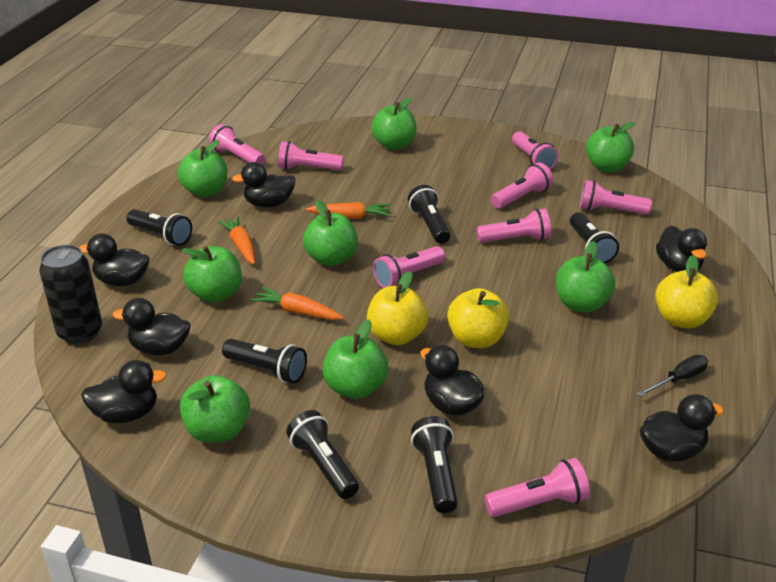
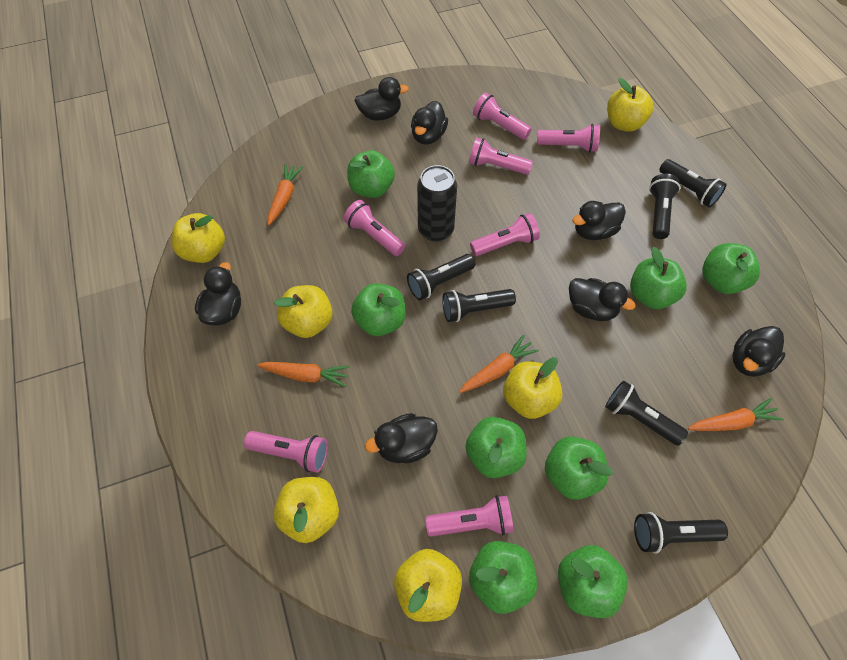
black screwdriver: 1 -> 0
orange carrot: 3 -> 4
pink flashlight: 8 -> 7
yellow apple: 3 -> 6

